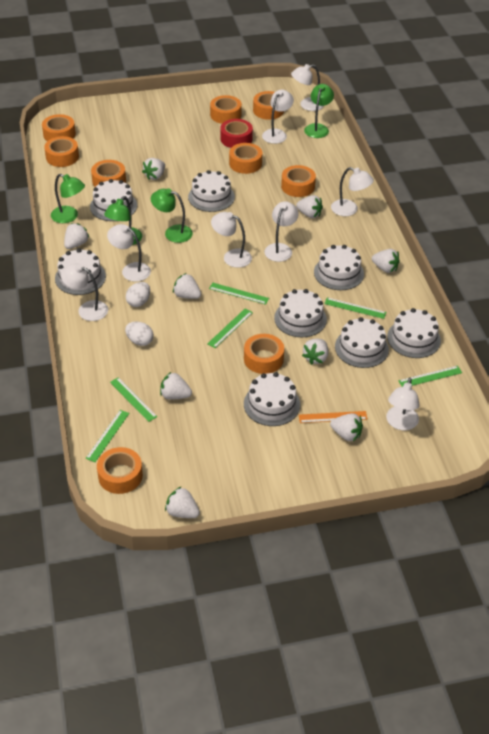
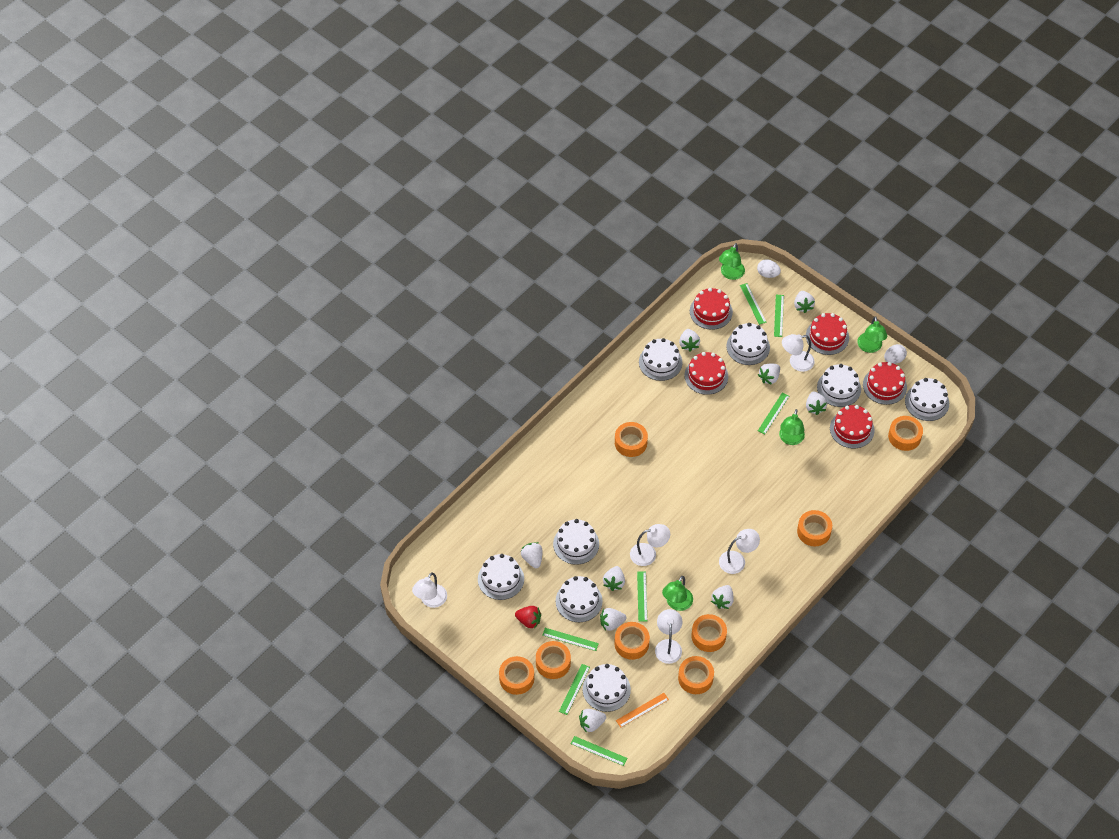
green ruler: 6 -> 7
orange tape: 9 -> 8
red cake: 0 -> 5
red strawberry: 0 -> 1
red tape: 1 -> 0
white lamp: 8 -> 5

